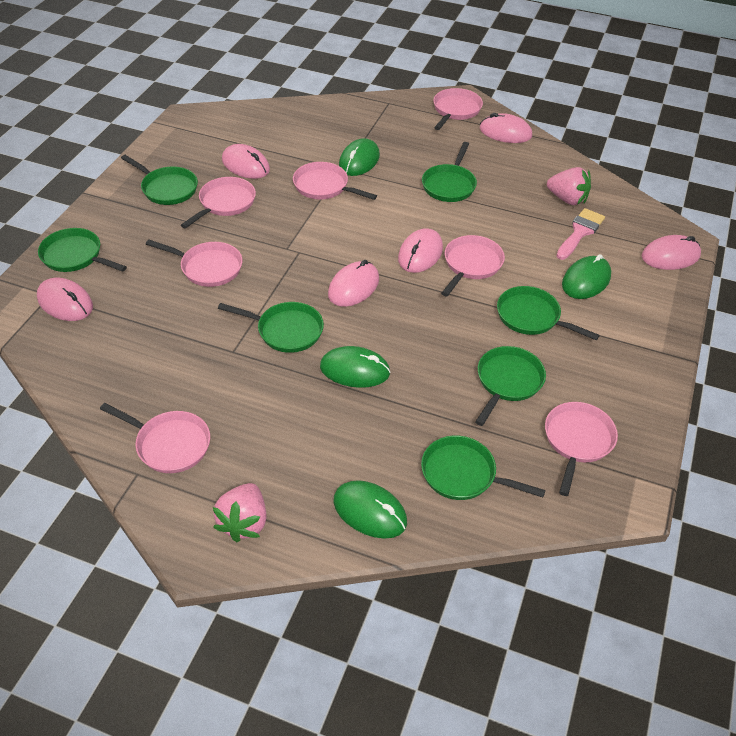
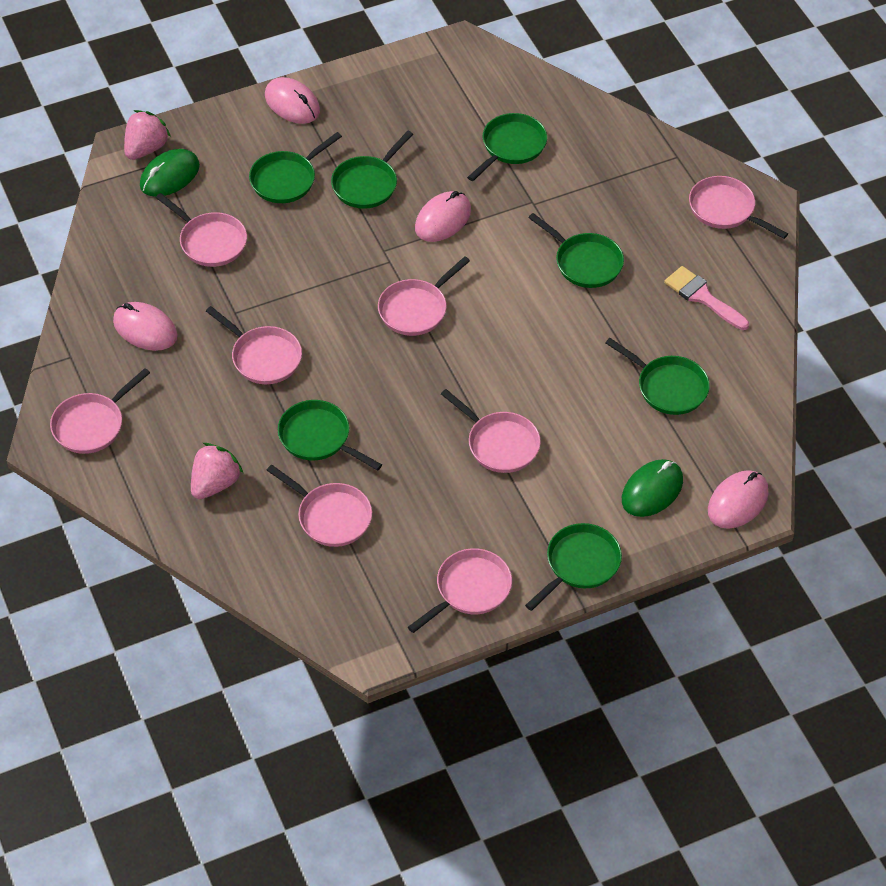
green mouse: 4 -> 2
pink mouse: 6 -> 4
pink pan: 7 -> 8

